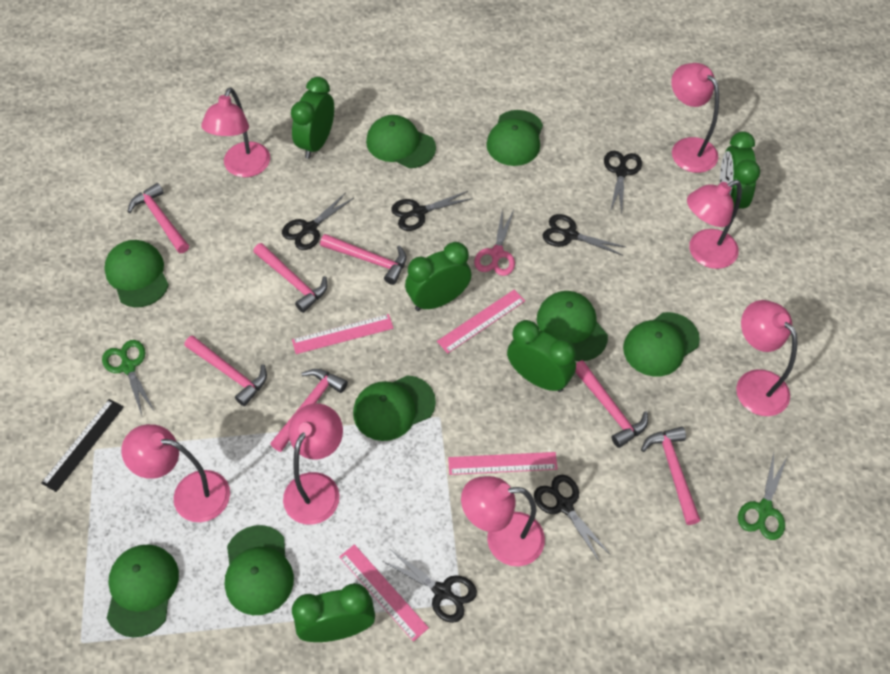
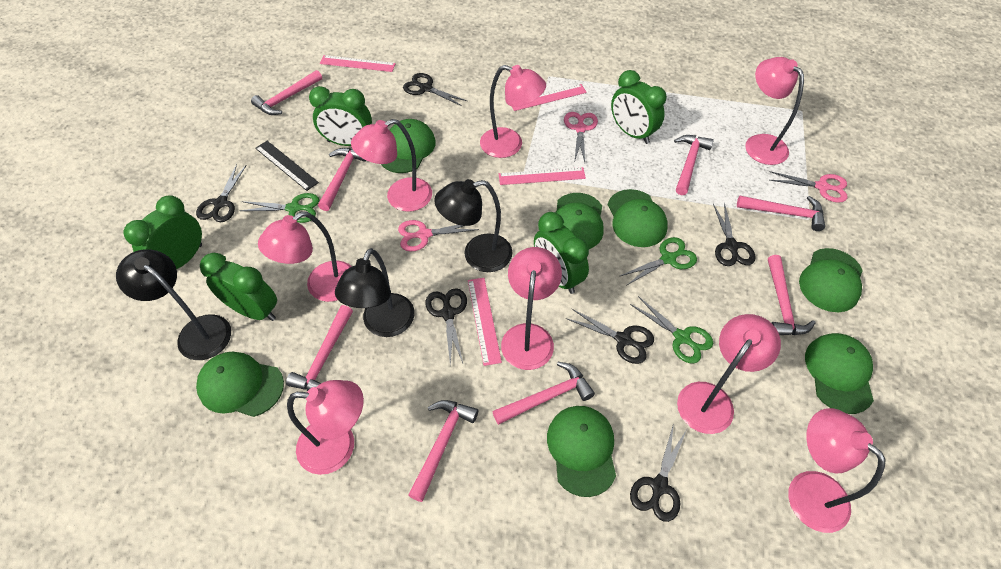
black lamp: 0 -> 3
green cap: 8 -> 7
green scissors: 2 -> 3
pink hammer: 7 -> 8
pink lamp: 7 -> 8
pink scissors: 1 -> 3

